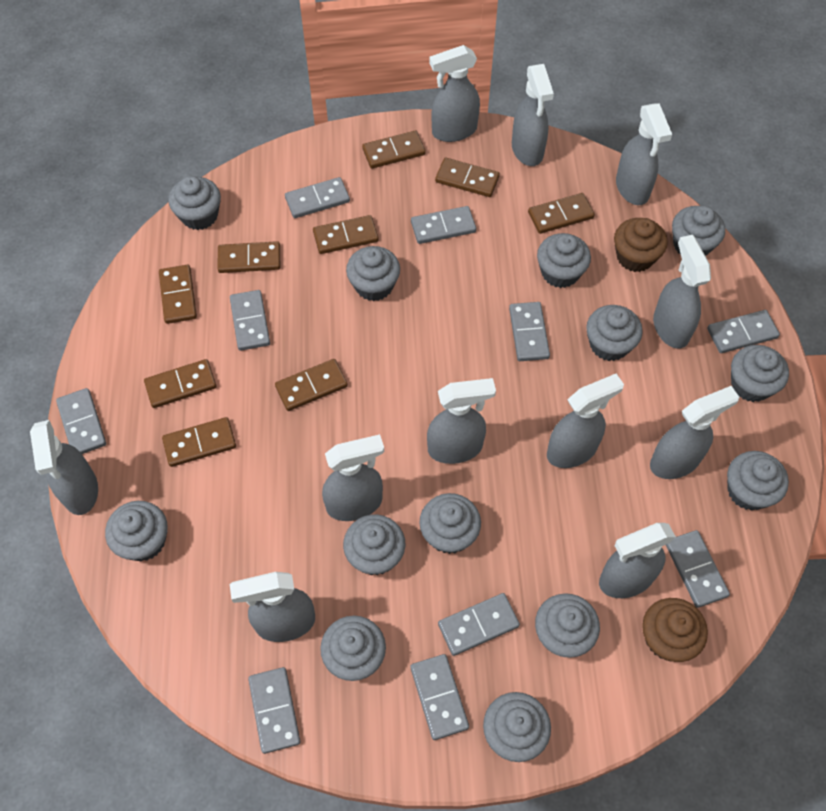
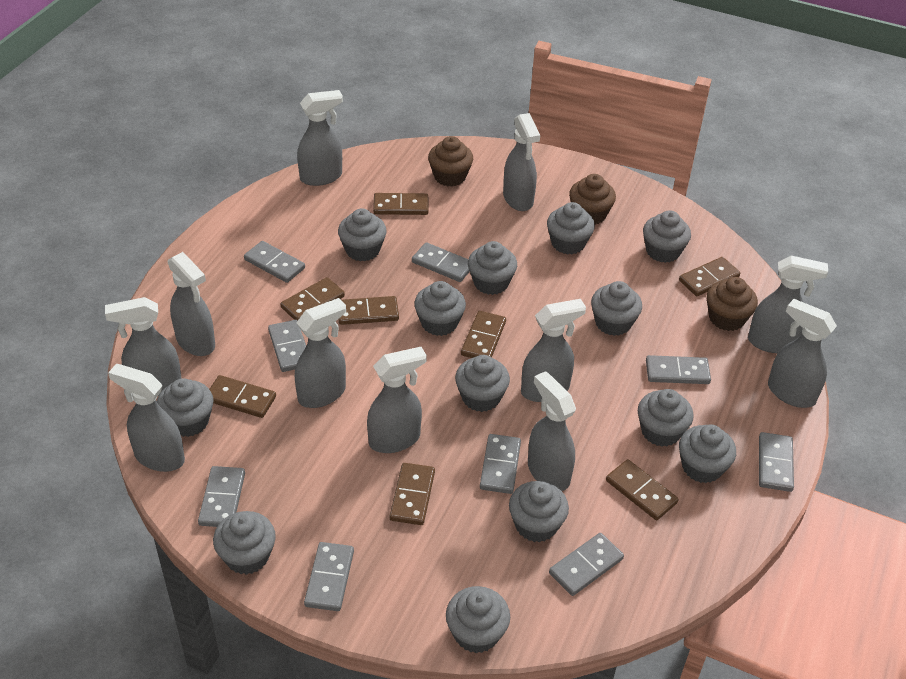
brown cupcake: 2 -> 3
brown domino: 9 -> 8
grey domino: 10 -> 9

